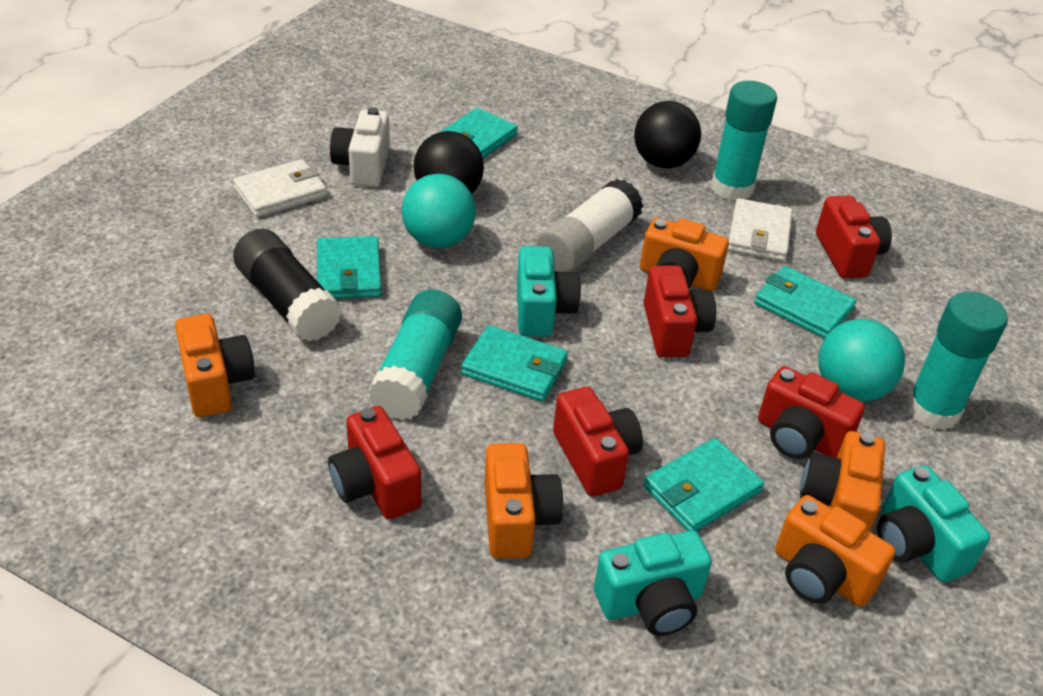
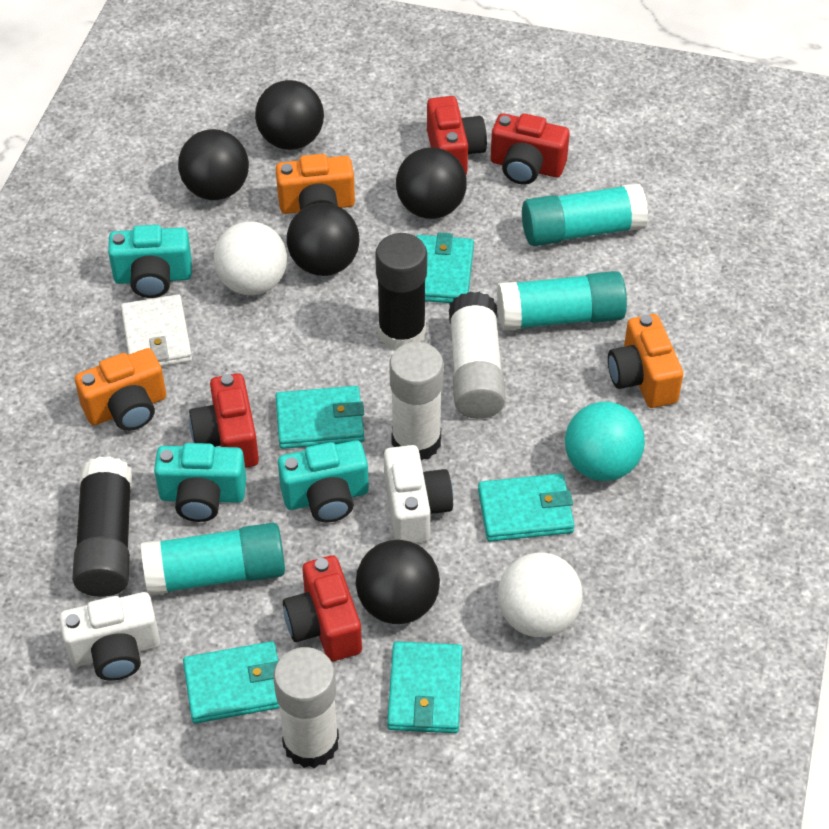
black ball: 2 -> 5
black glue stick: 1 -> 2
orange camera: 5 -> 3
red camera: 5 -> 4
turquoise ball: 2 -> 1
white ball: 0 -> 2
white camera: 1 -> 2
white glue stick: 1 -> 3
white wallet: 2 -> 1

